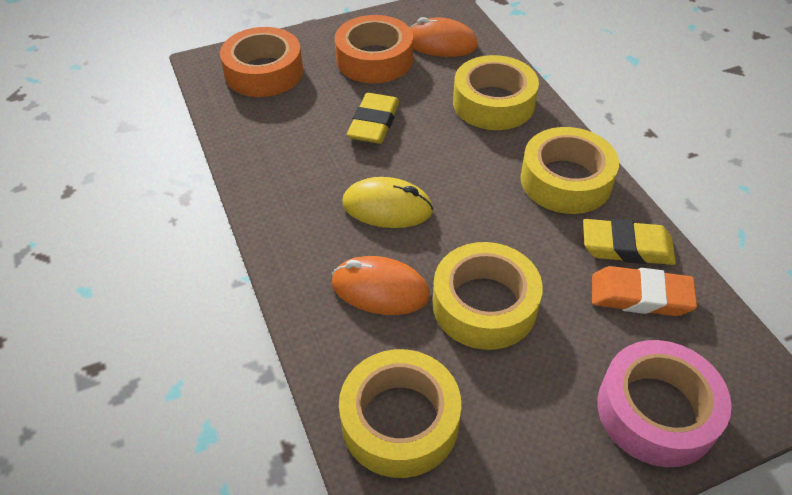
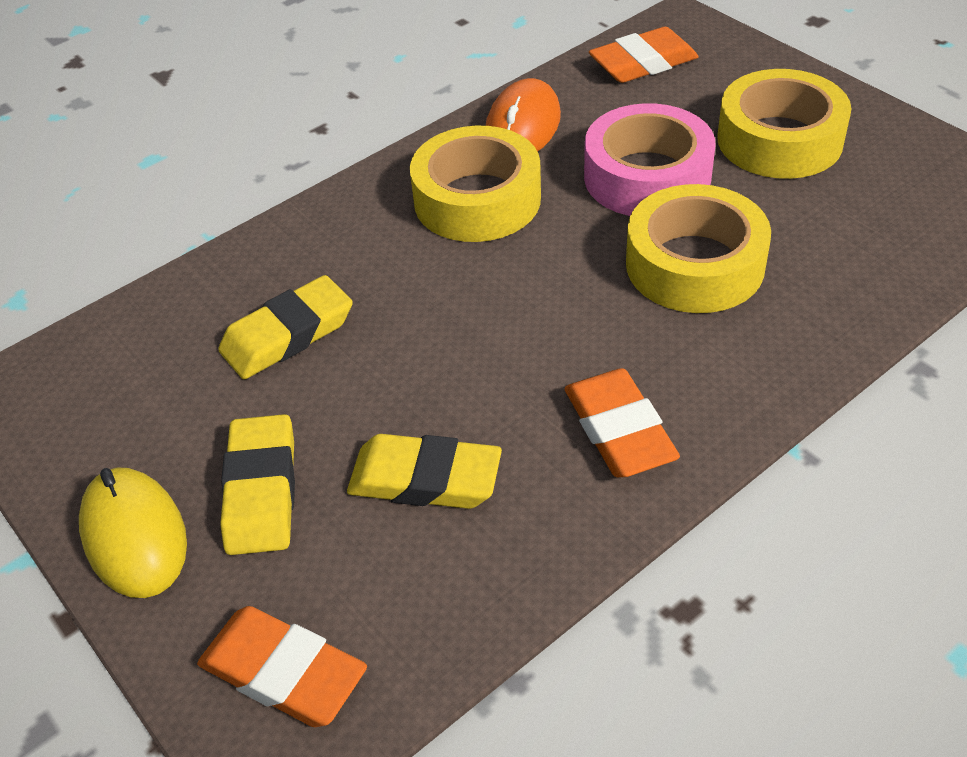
orange eraser: 1 -> 3
orange mouse: 2 -> 1
orange tape: 2 -> 0
yellow eraser: 2 -> 3
yellow tape: 4 -> 3

